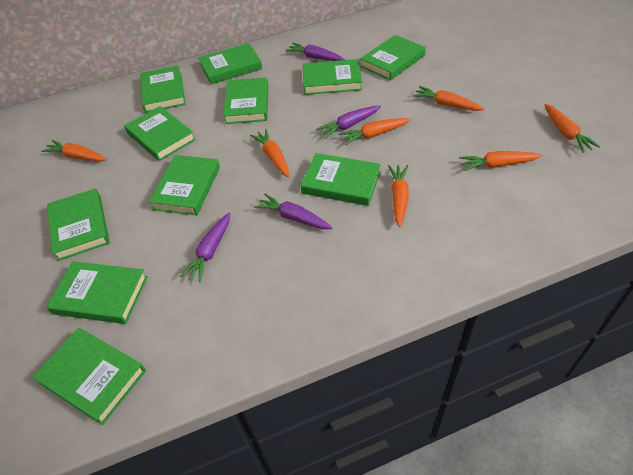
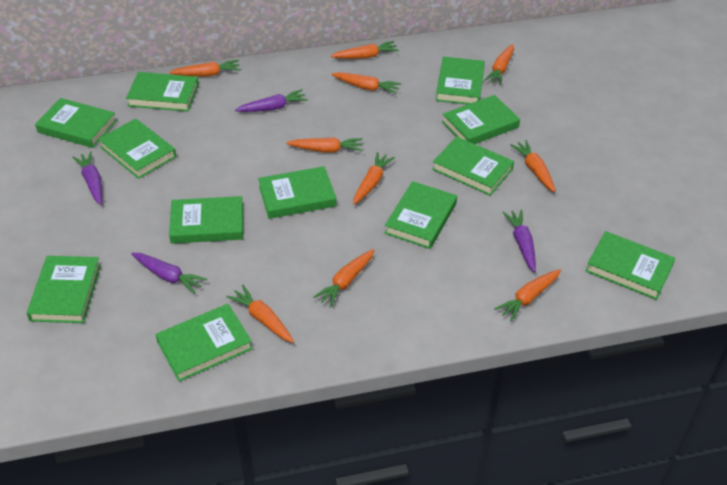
green book: 11 -> 12
orange carrot: 7 -> 10

